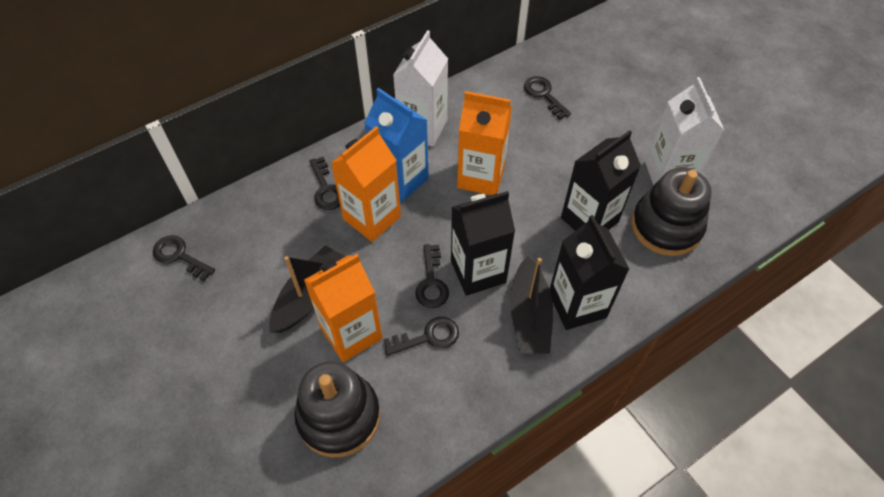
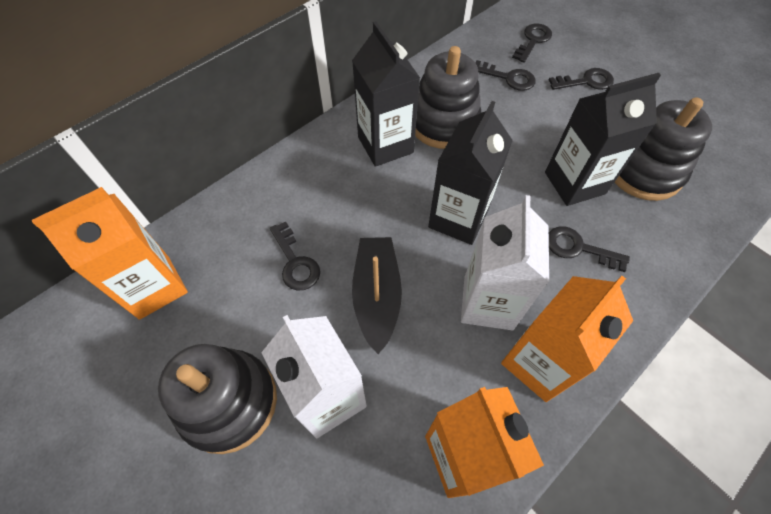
black boat: 2 -> 1
black stacking toy: 2 -> 3
blue carton: 1 -> 0

